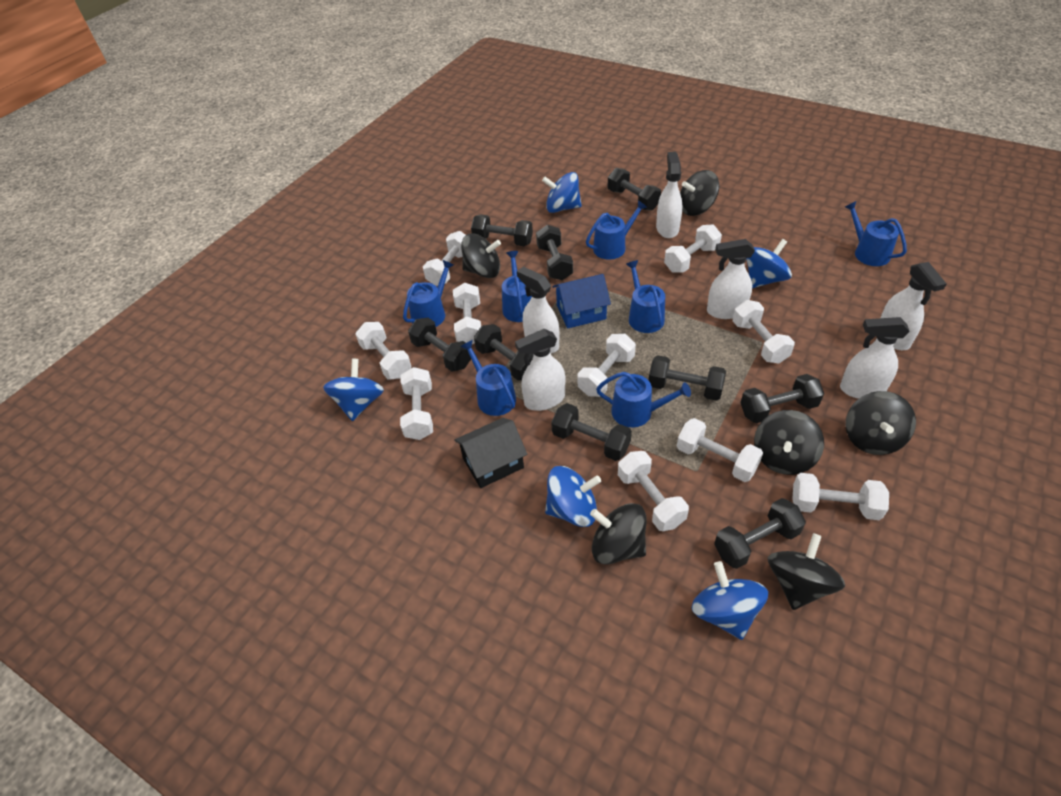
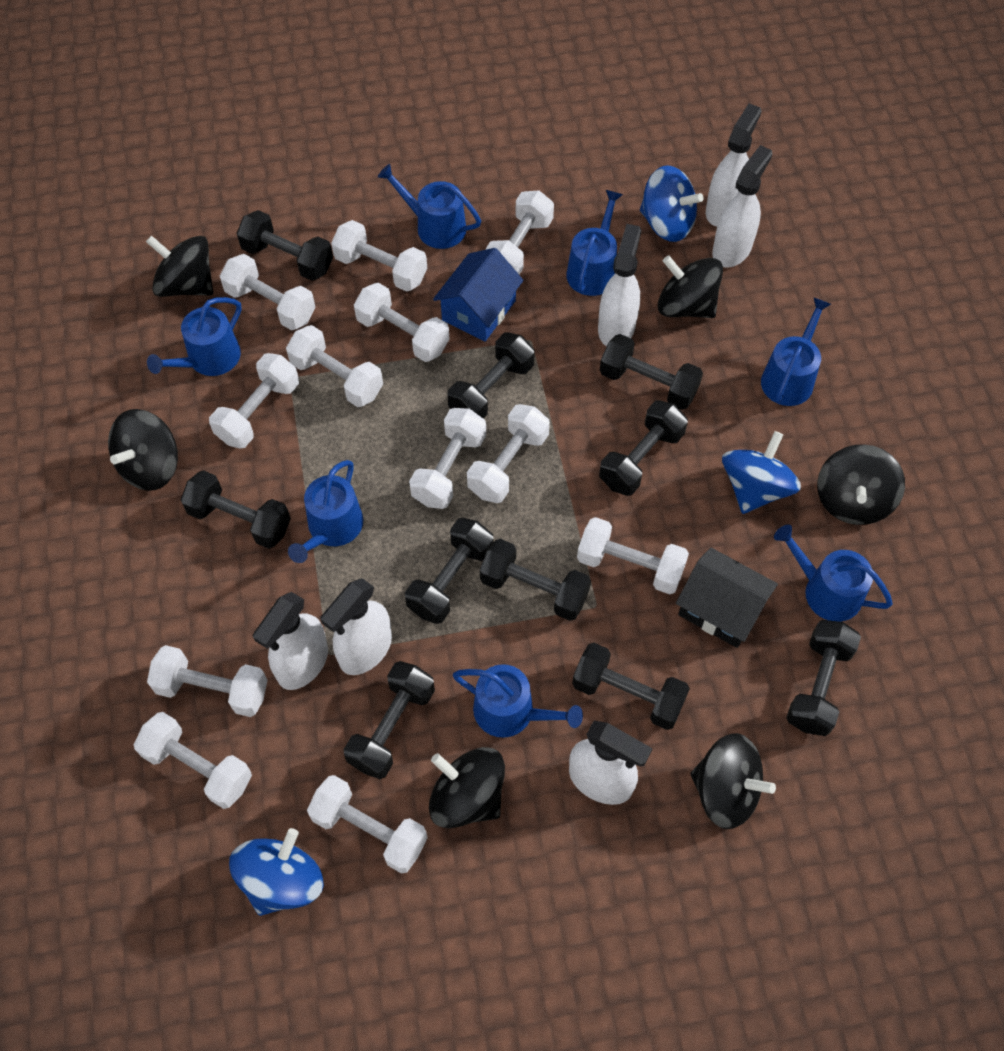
black dumbbell: 9 -> 10
blue spinning top: 5 -> 3
white dumbbell: 10 -> 12

